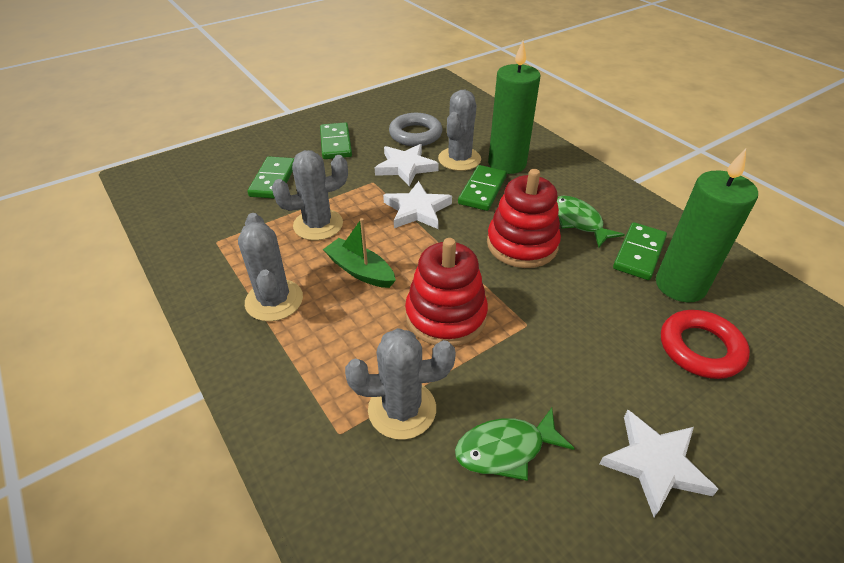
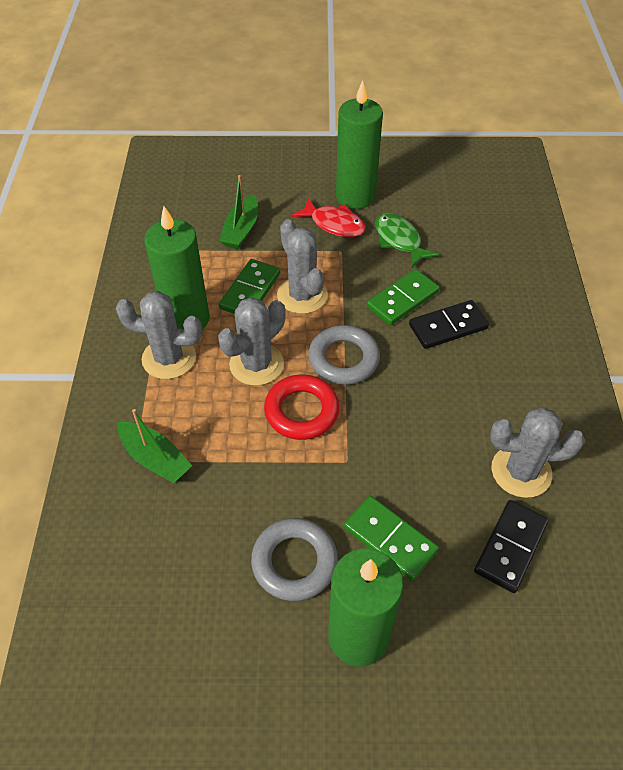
black domino: 0 -> 2
green boat: 1 -> 2
green candle: 2 -> 3
green domino: 4 -> 3
green fish: 2 -> 1
grey ring: 1 -> 2
red fish: 0 -> 1
red stacking toy: 2 -> 0
white star: 3 -> 0

